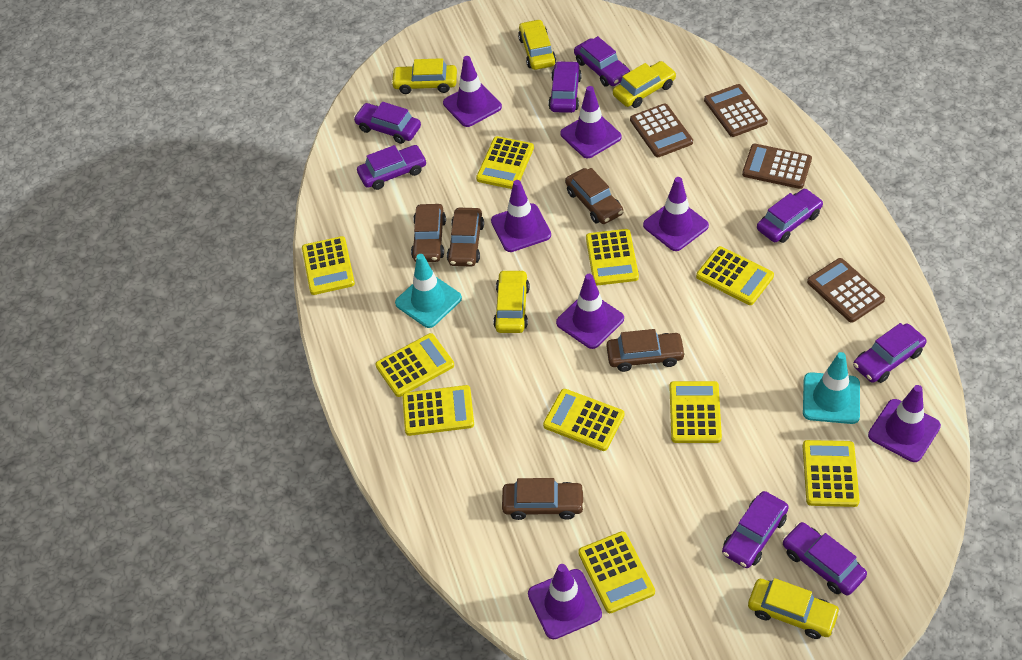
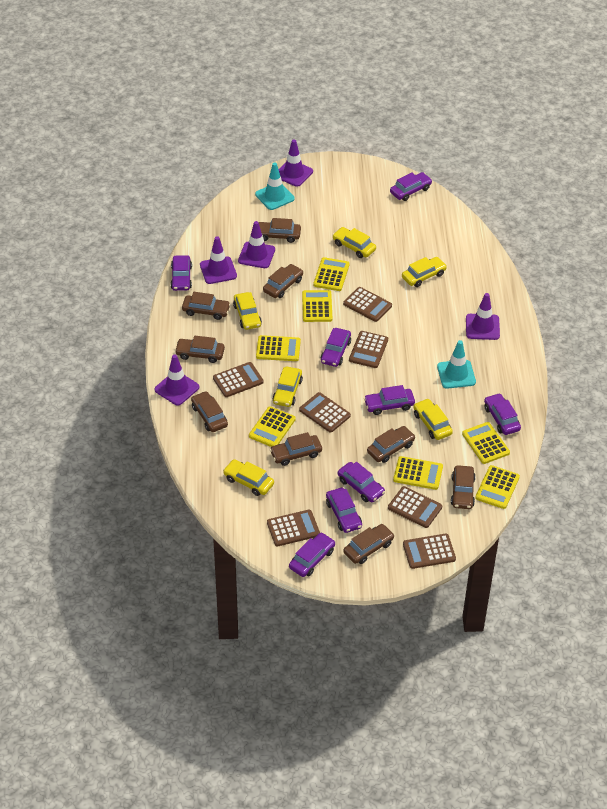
brown calculator: 4 -> 7
brown car: 5 -> 9
purple traffic cone: 7 -> 5
yellow calculator: 10 -> 7
yellow car: 5 -> 6

